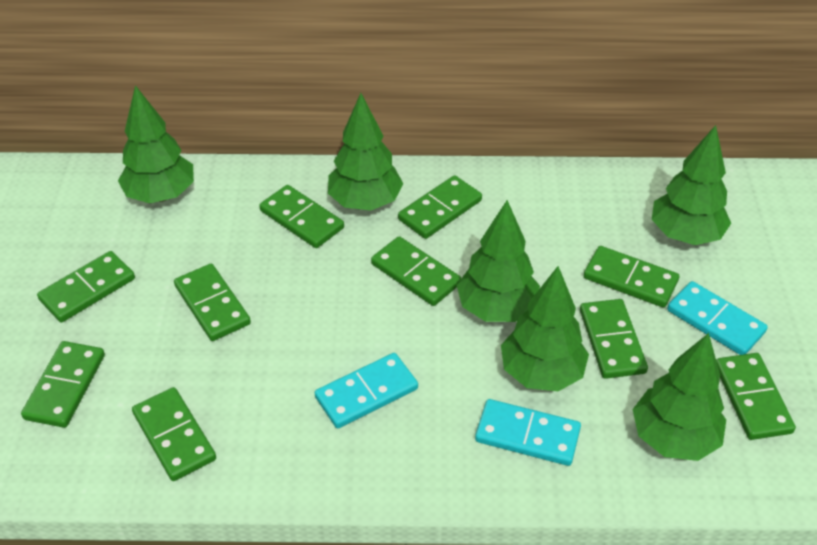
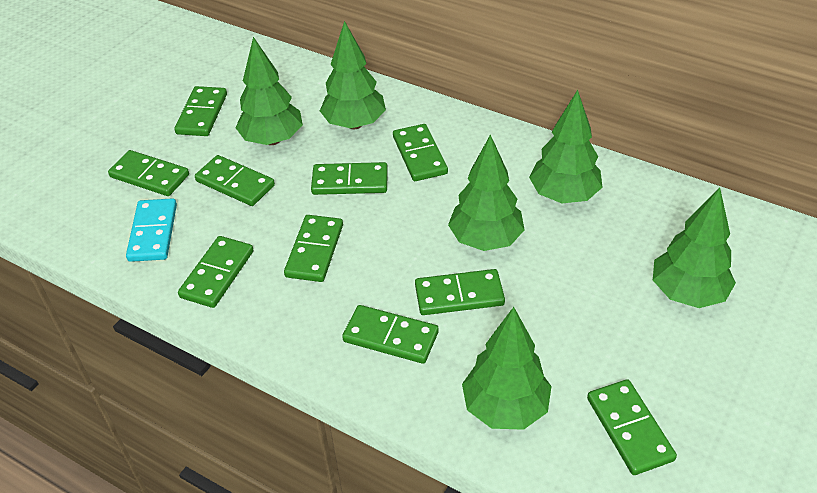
turquoise domino: 3 -> 1

